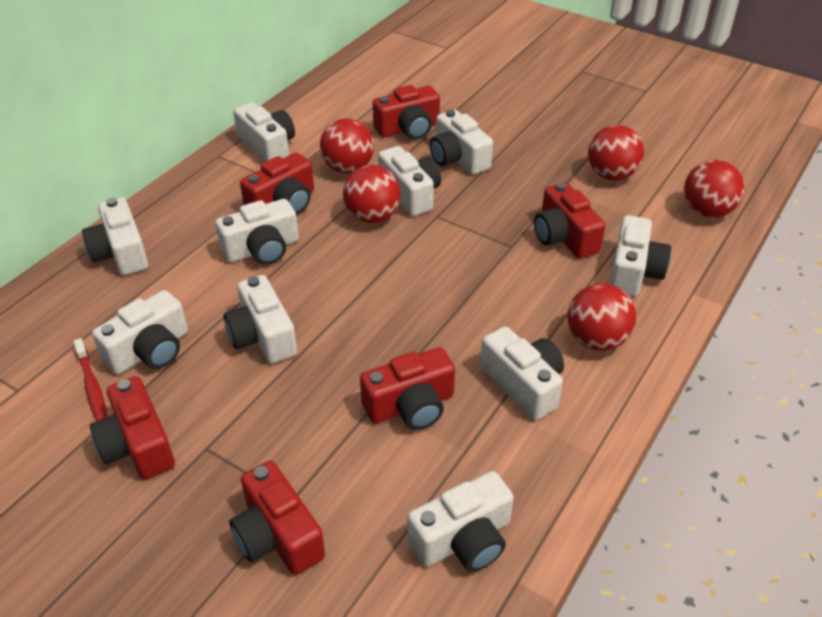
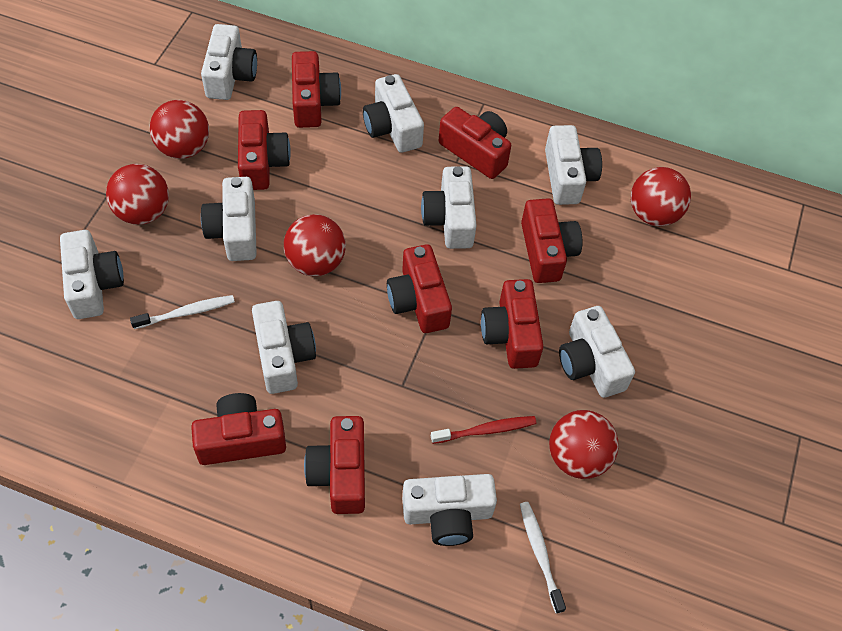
red camera: 6 -> 8
white camera: 10 -> 9
white toothbrush: 0 -> 2

